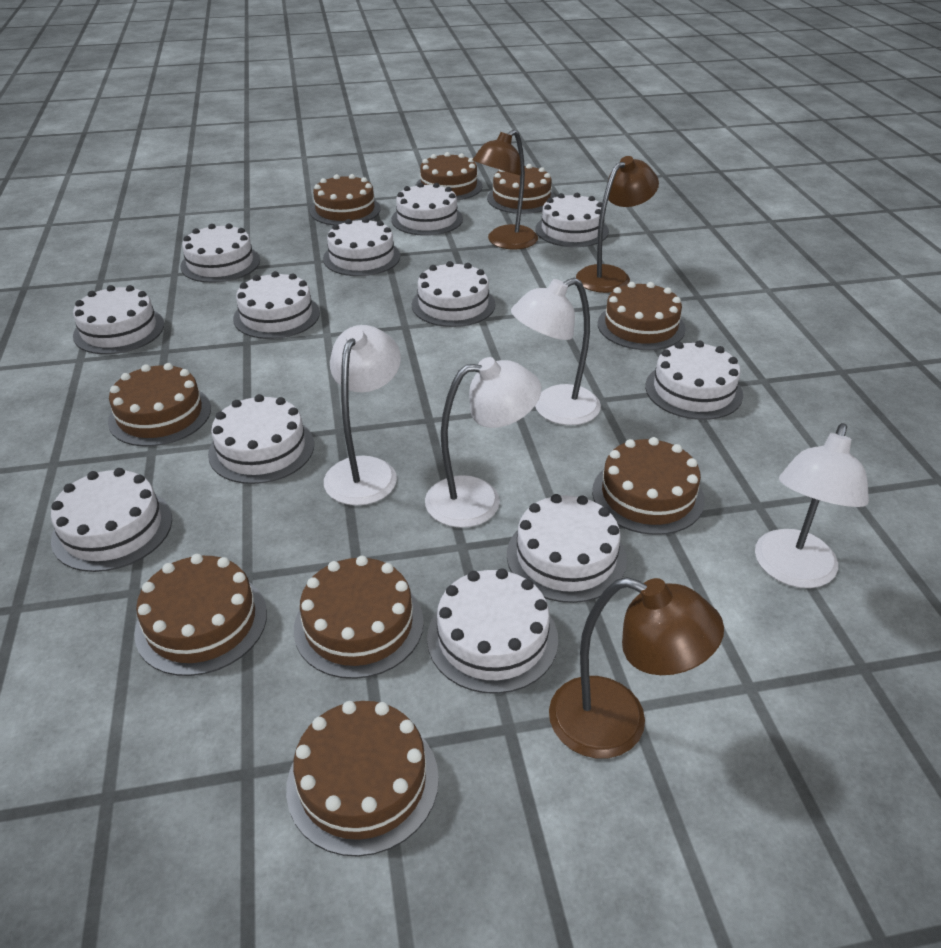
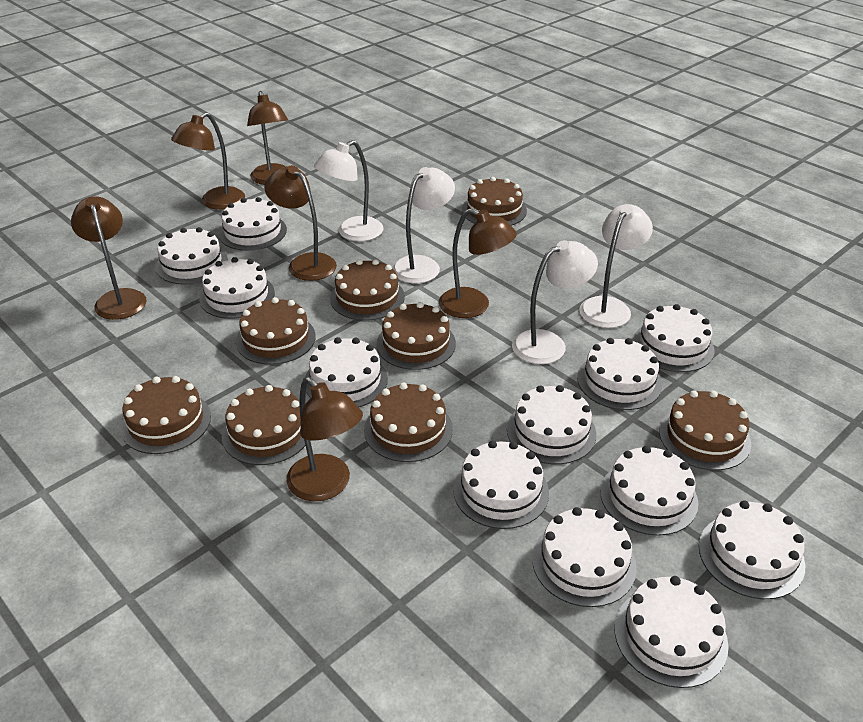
brown cake: 9 -> 8
brown lamp: 3 -> 6

